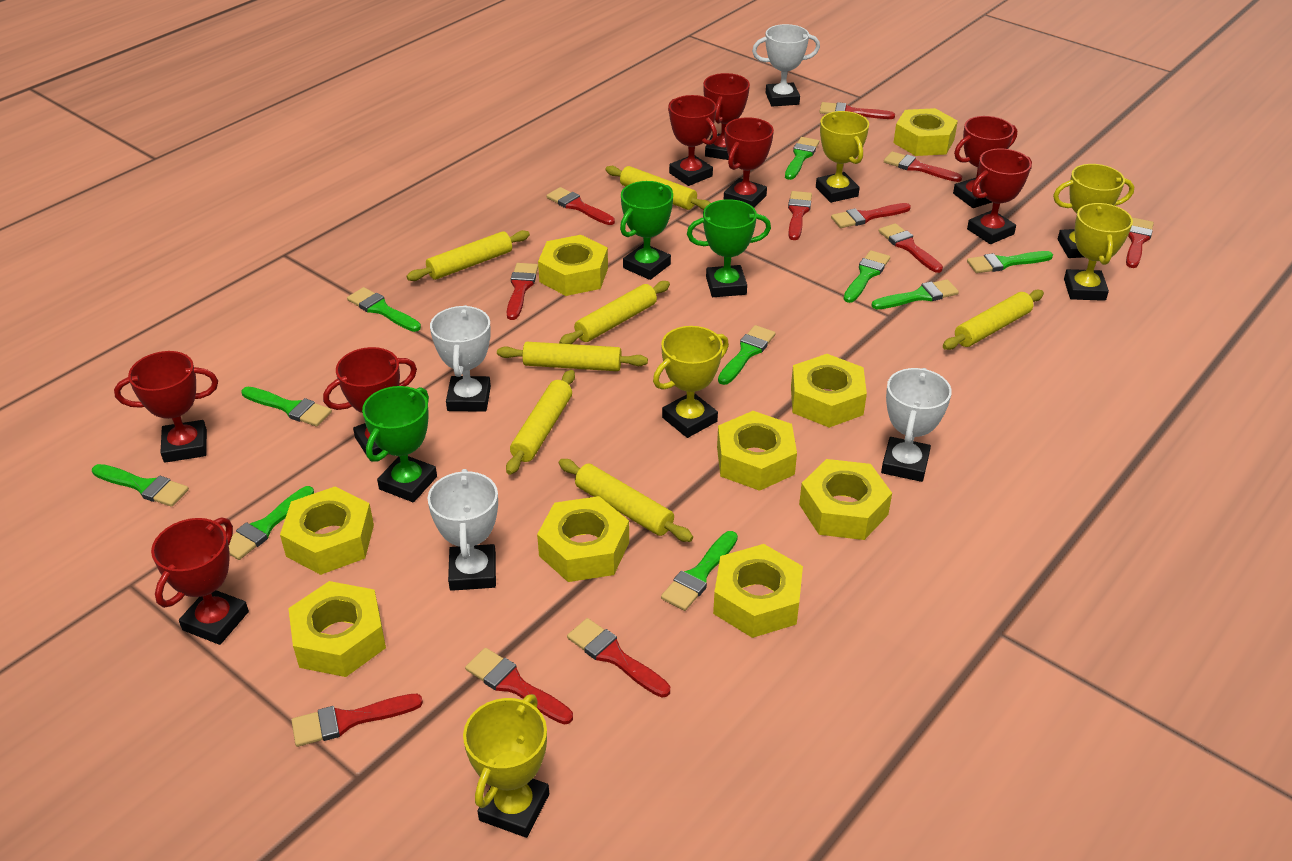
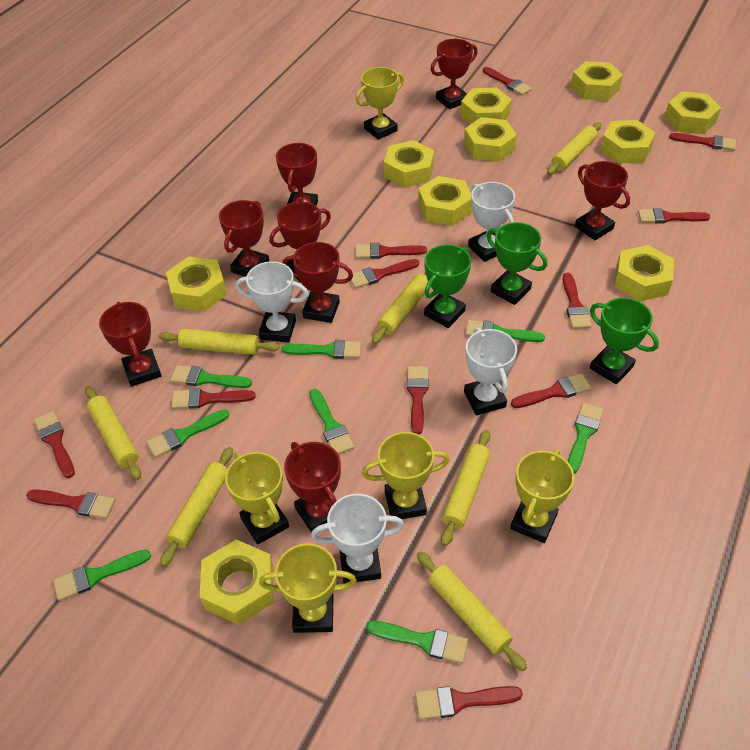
green brush: 10 -> 8
red brush: 11 -> 12
yellow nut: 9 -> 10

